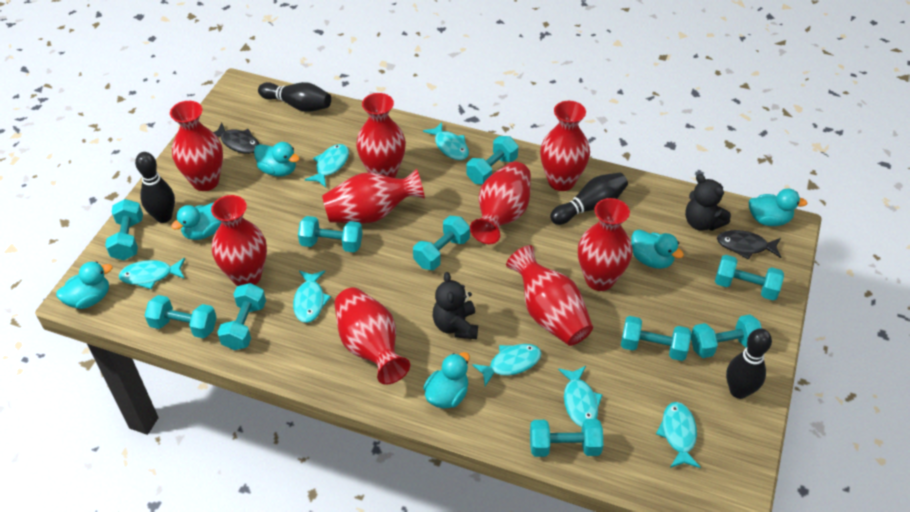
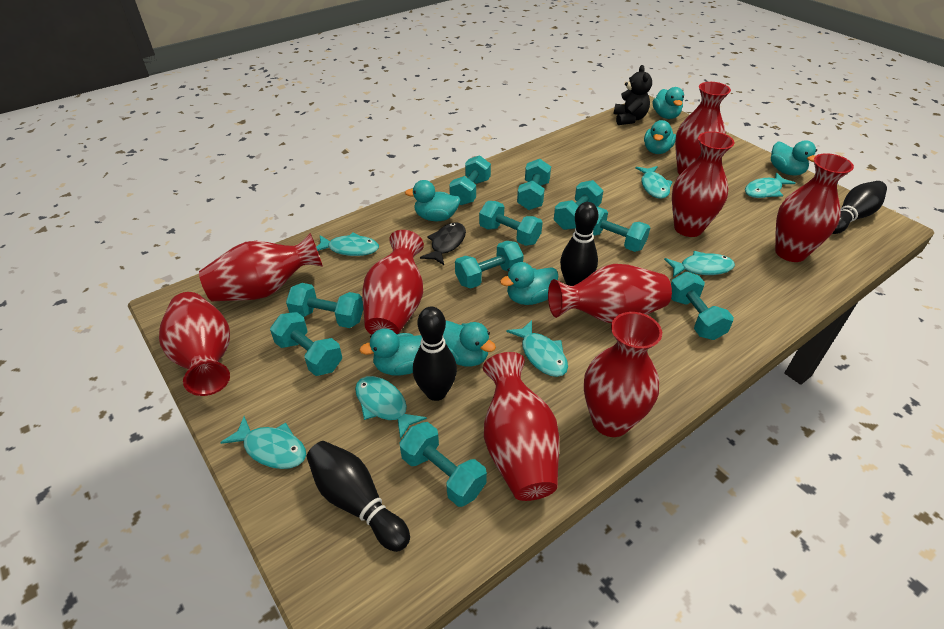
black fish: 2 -> 1
black teddy bear: 2 -> 1
turquoise duck: 6 -> 7

